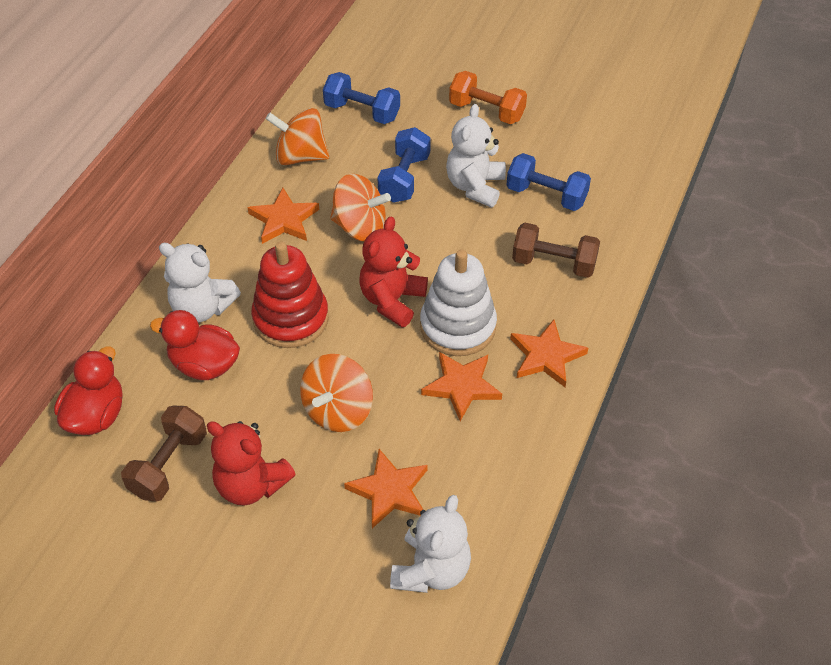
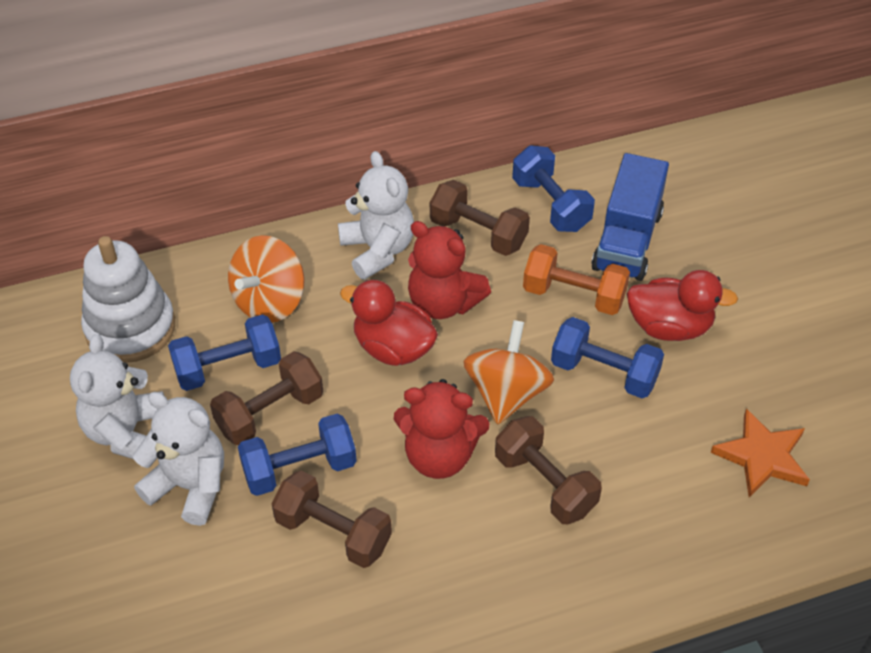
blue dumbbell: 3 -> 4
blue truck: 0 -> 1
brown dumbbell: 2 -> 4
orange spinning top: 3 -> 2
orange star: 4 -> 1
red stacking toy: 1 -> 0

